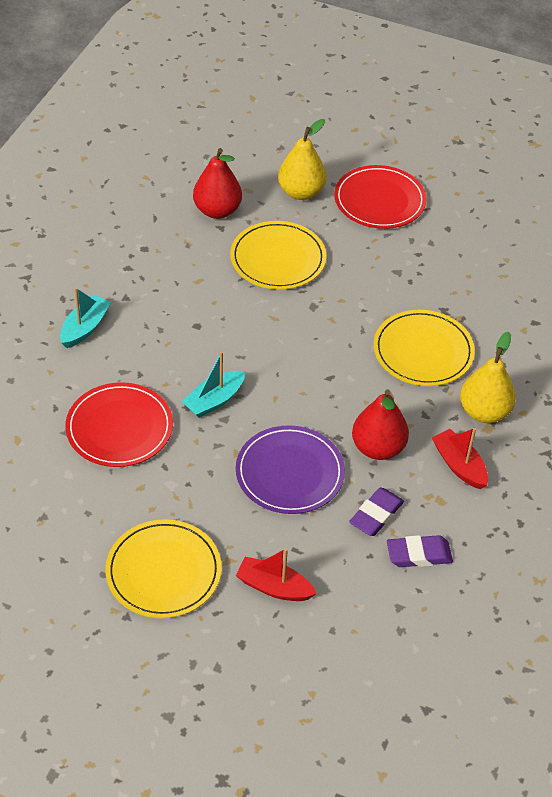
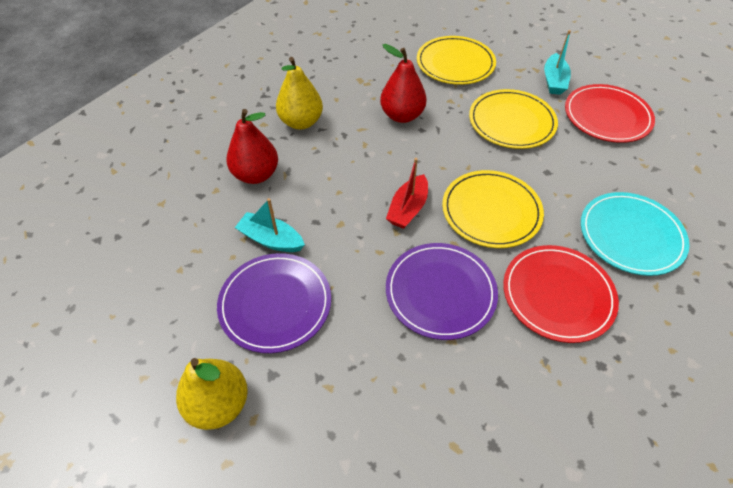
purple eraser: 2 -> 0
purple plate: 1 -> 2
red boat: 2 -> 1
turquoise plate: 0 -> 1

